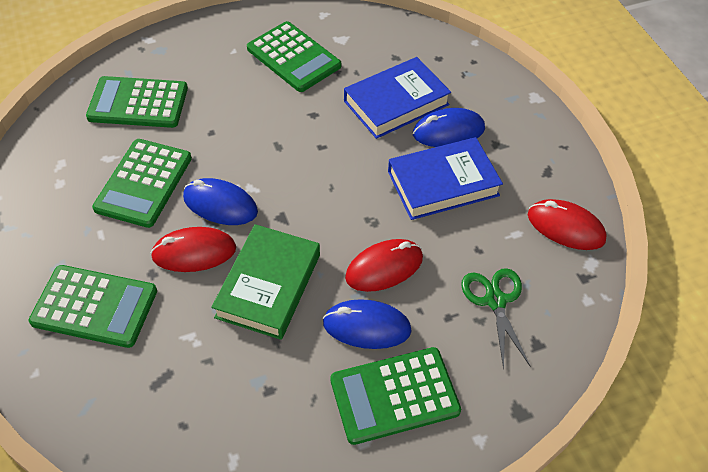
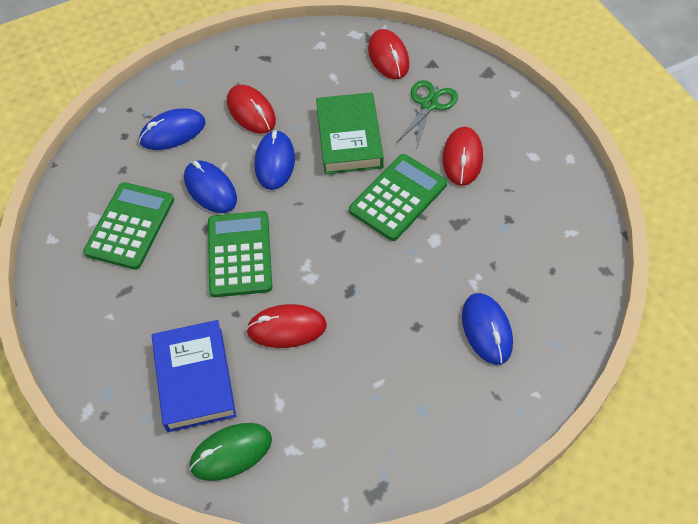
blue book: 2 -> 1
blue mouse: 3 -> 4
green calculator: 5 -> 3
green mouse: 0 -> 1
red mouse: 3 -> 4

